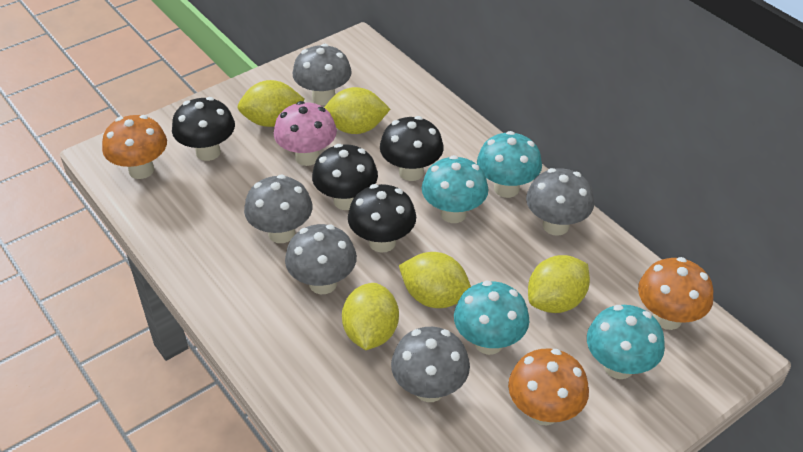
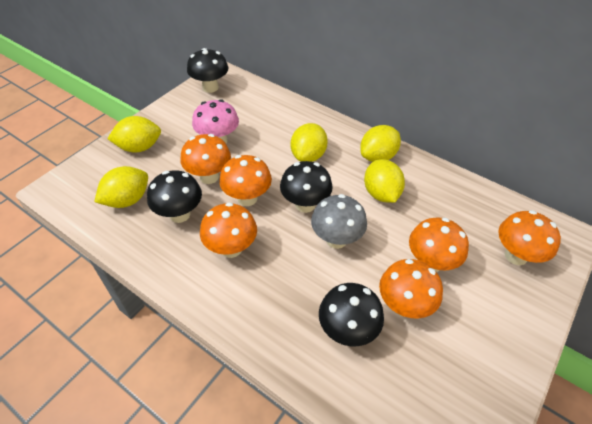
grey mushroom: 5 -> 1
orange mushroom: 3 -> 6
turquoise mushroom: 4 -> 0

